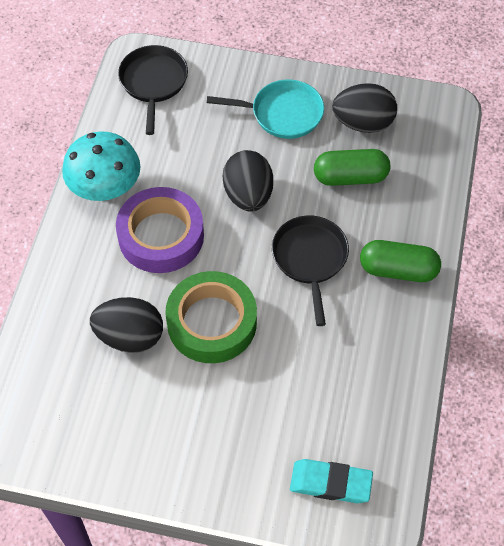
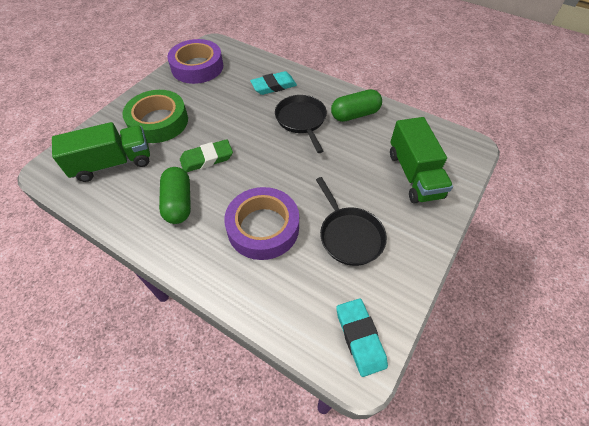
black egg: 3 -> 0
green eraser: 0 -> 1
green truck: 0 -> 2
purple tape: 1 -> 2
turquoise eraser: 1 -> 2
turquoise mushroom: 1 -> 0
turquoise pan: 1 -> 0

